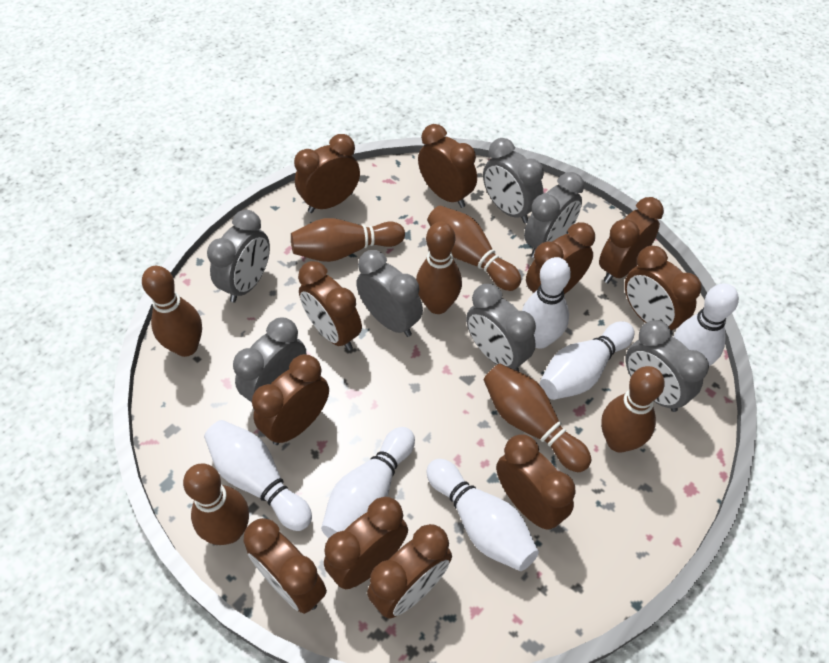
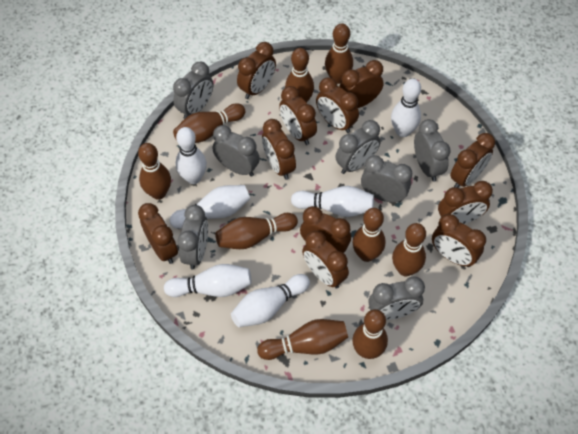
brown bowling pin: 7 -> 9

